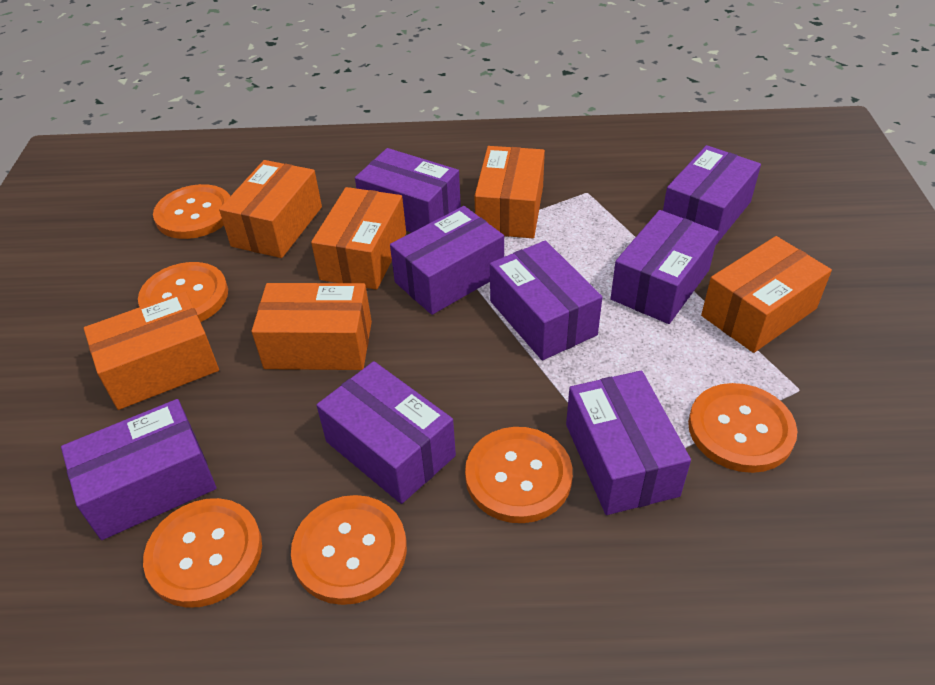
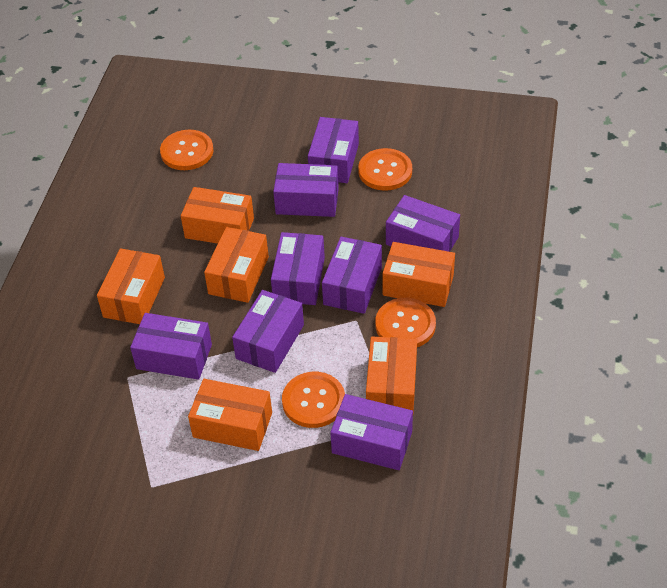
orange button: 6 -> 4

